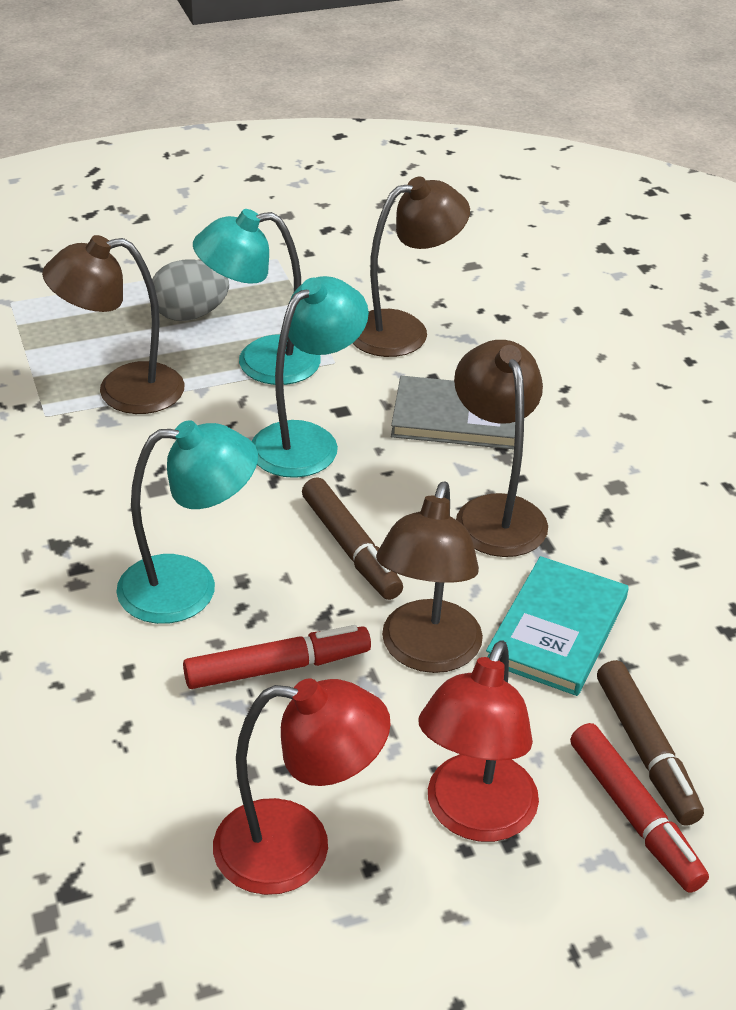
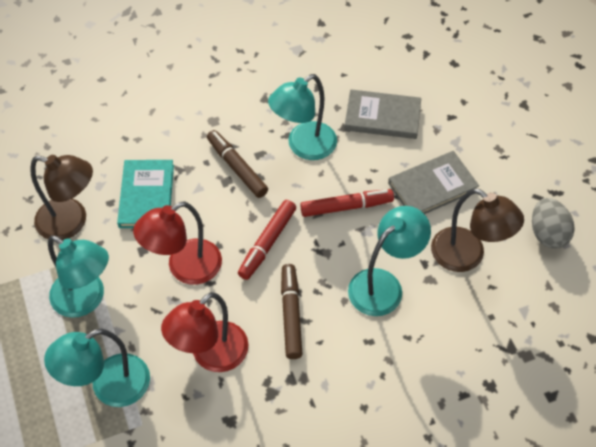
brown lamp: 4 -> 2
grey book: 1 -> 2
turquoise lamp: 3 -> 4

